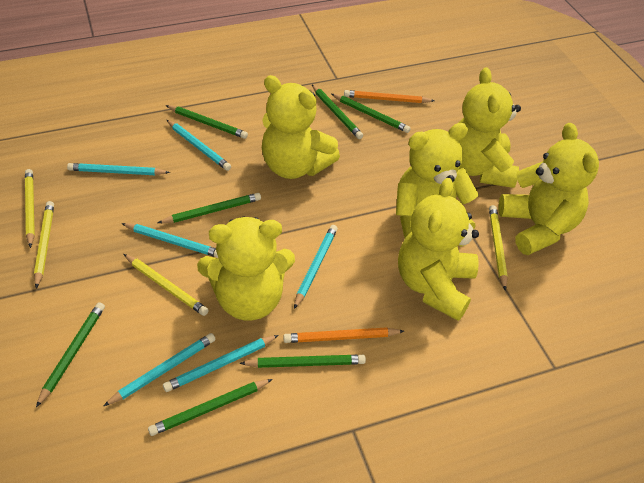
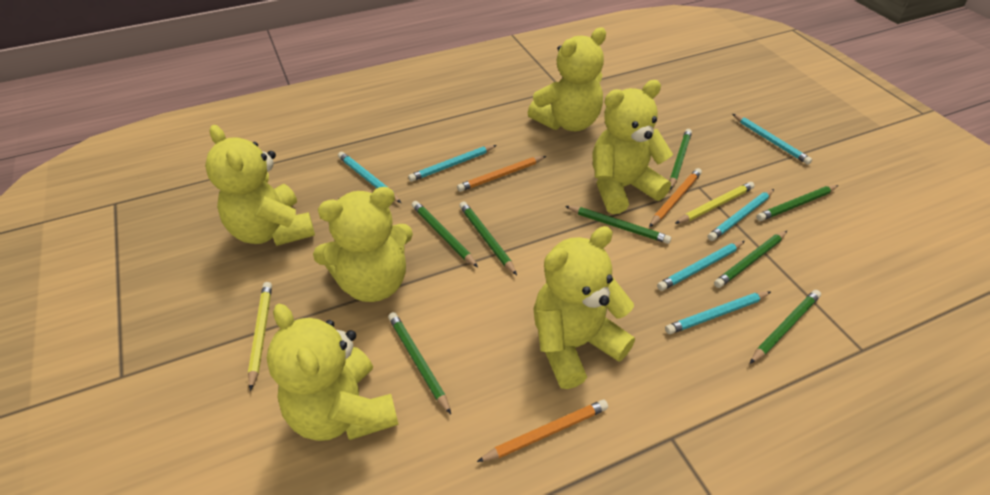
green pencil: 7 -> 8
orange pencil: 2 -> 3
yellow pencil: 4 -> 2

